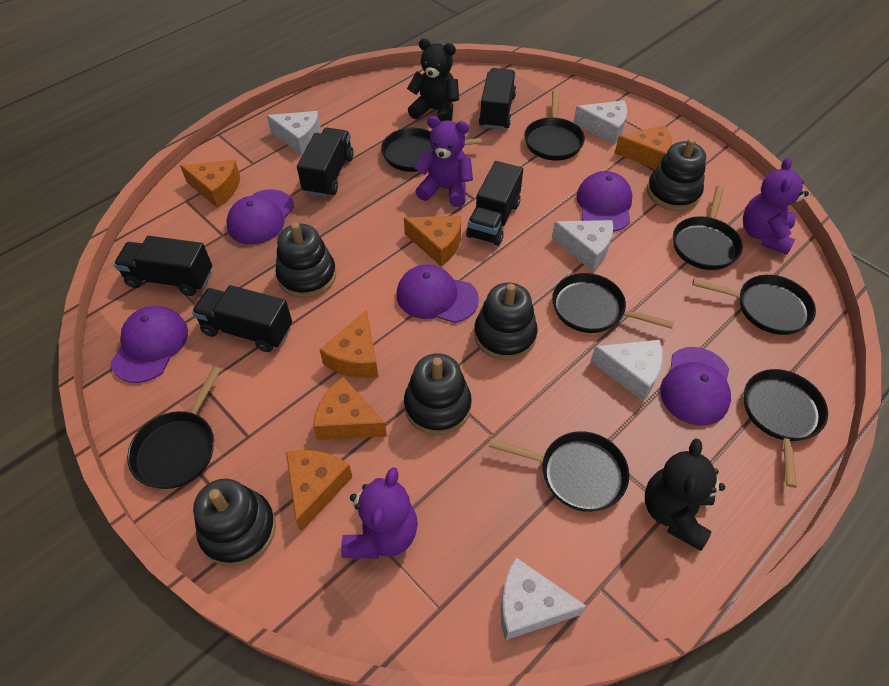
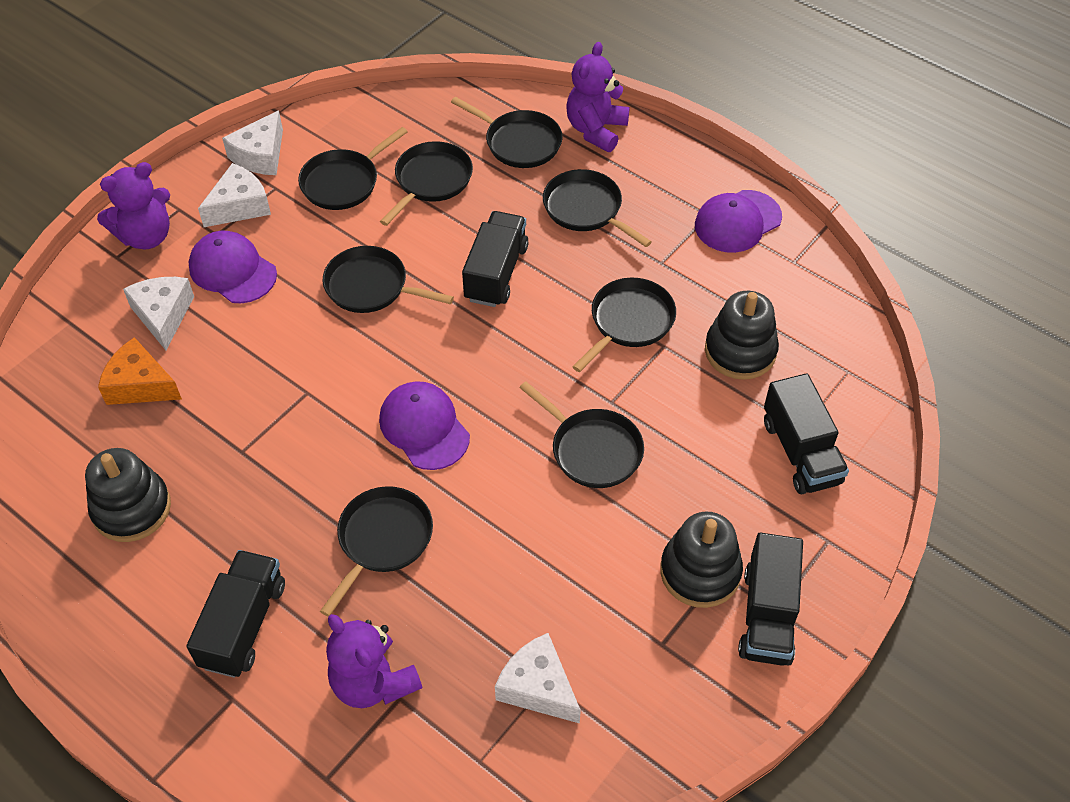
black stacking toy: 5 -> 3
black teddy bear: 2 -> 0
black truck: 5 -> 4
orange cheese: 6 -> 1
purple cap: 5 -> 3
white cheese: 5 -> 4

